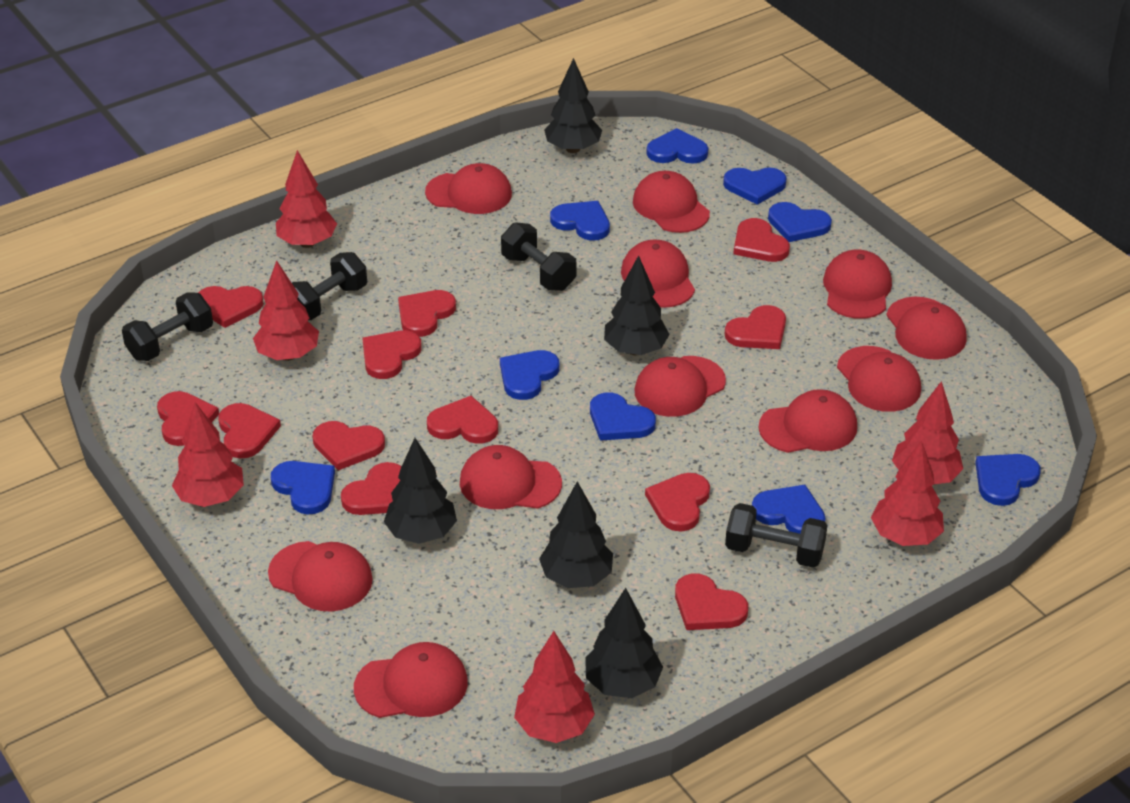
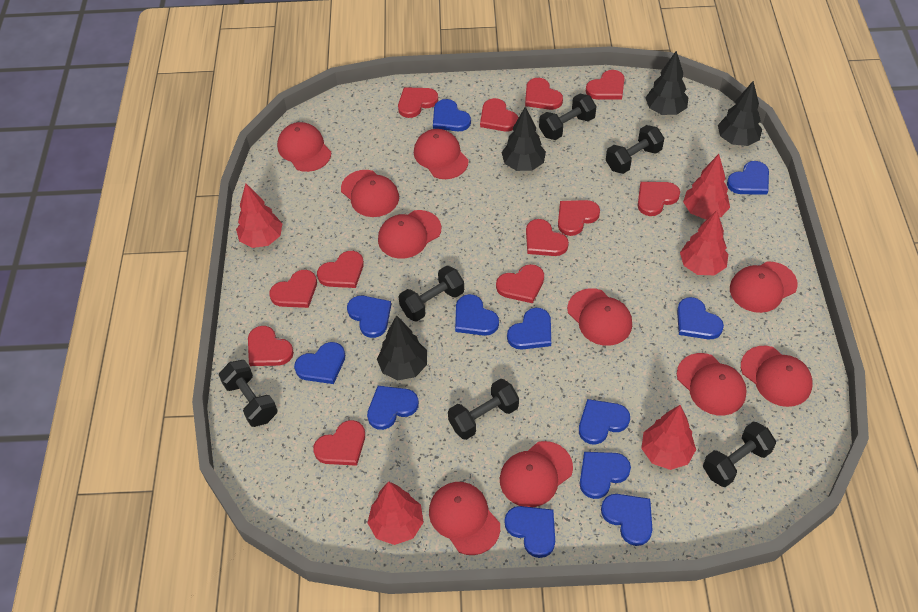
black dumbbell: 4 -> 6
black tree: 5 -> 4
blue heart: 9 -> 12
red cap: 11 -> 10
red tree: 6 -> 5

